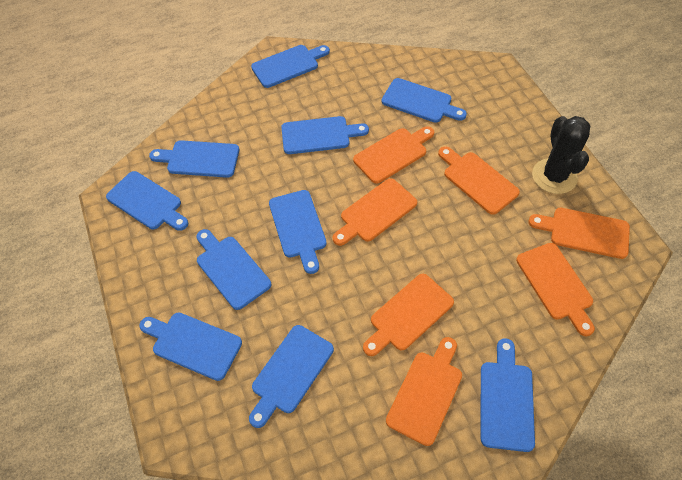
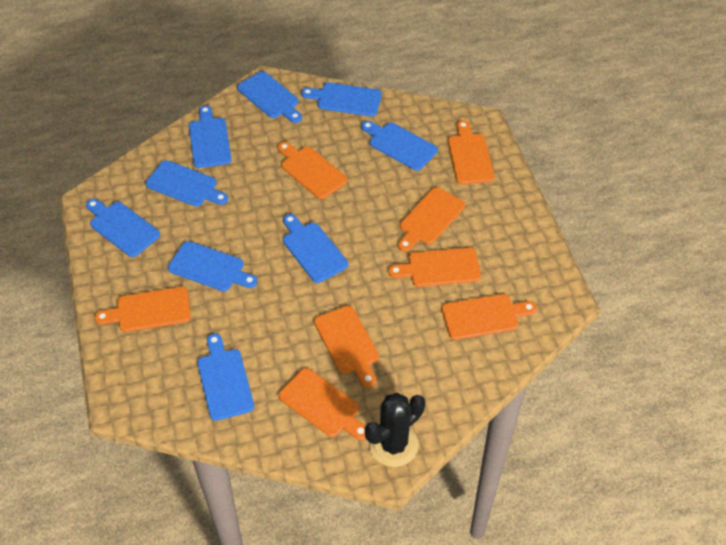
blue cutting board: 10 -> 9
orange cutting board: 7 -> 8

